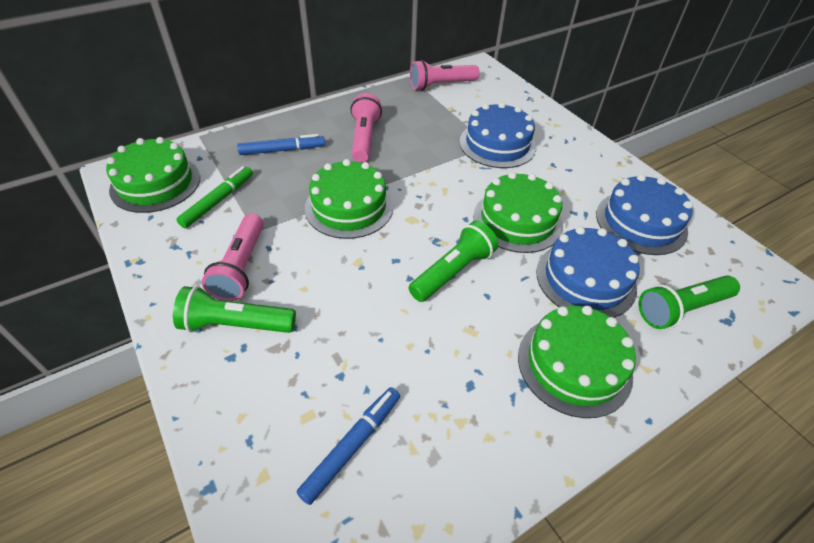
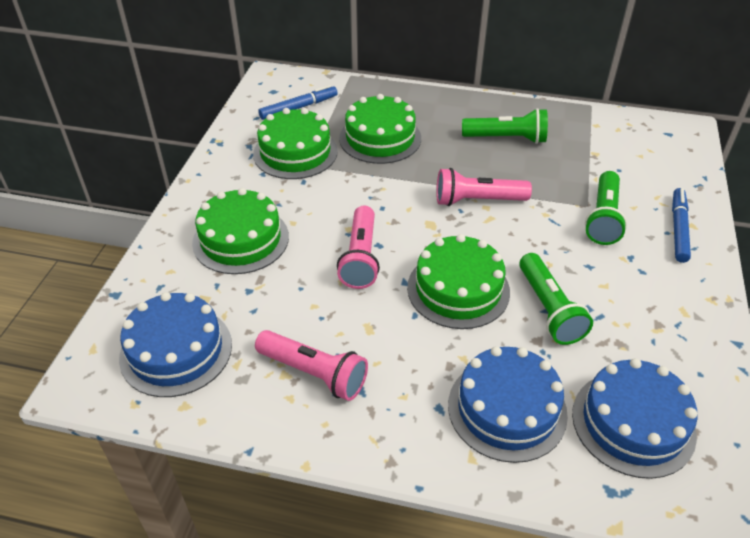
green marker: 1 -> 0

